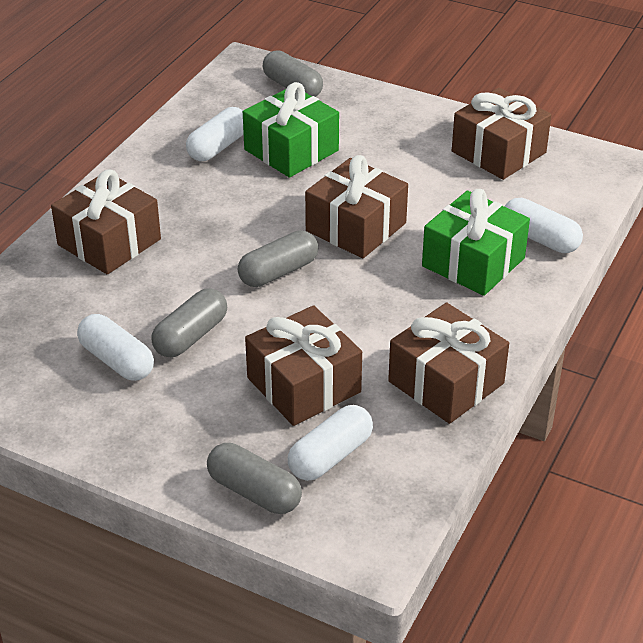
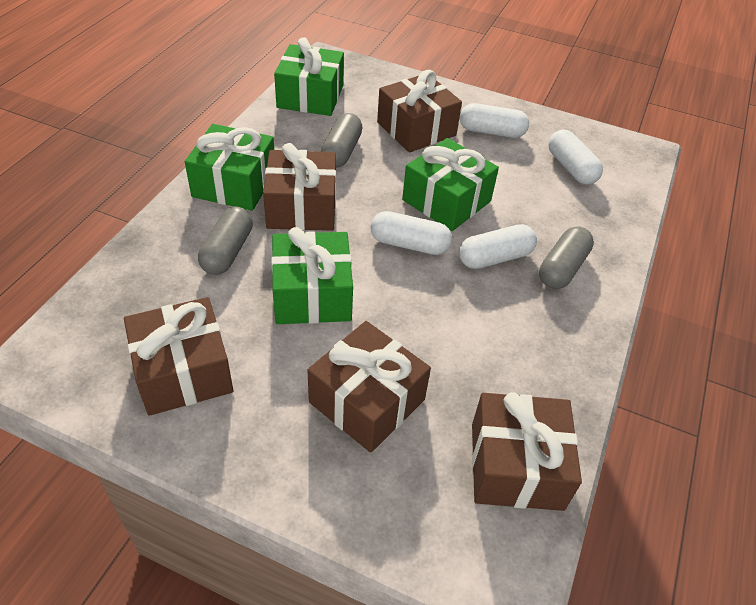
green gift: 2 -> 4
grey capsule: 4 -> 3

